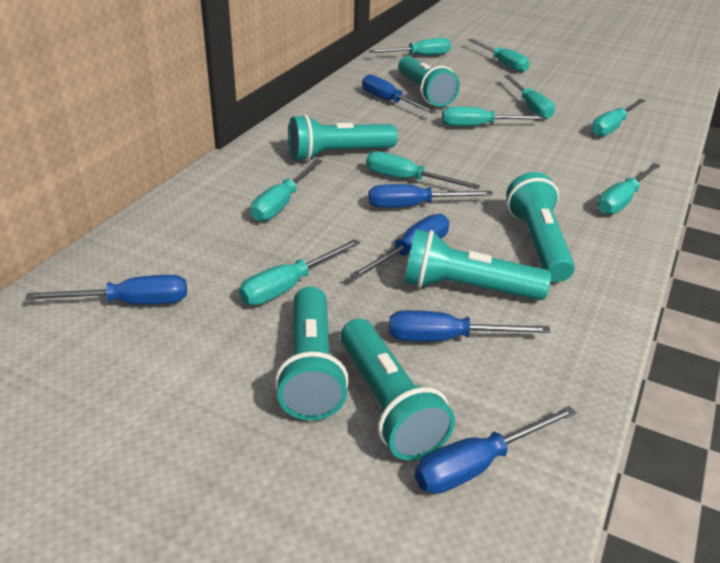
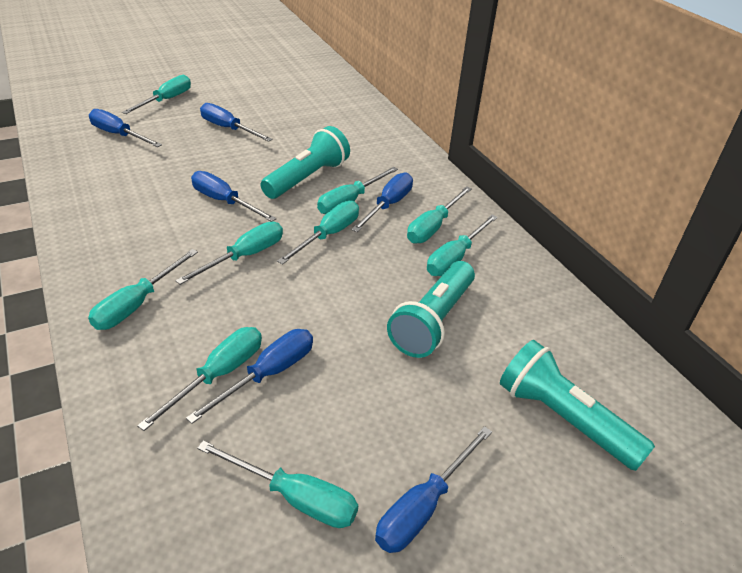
turquoise flashlight: 6 -> 3

